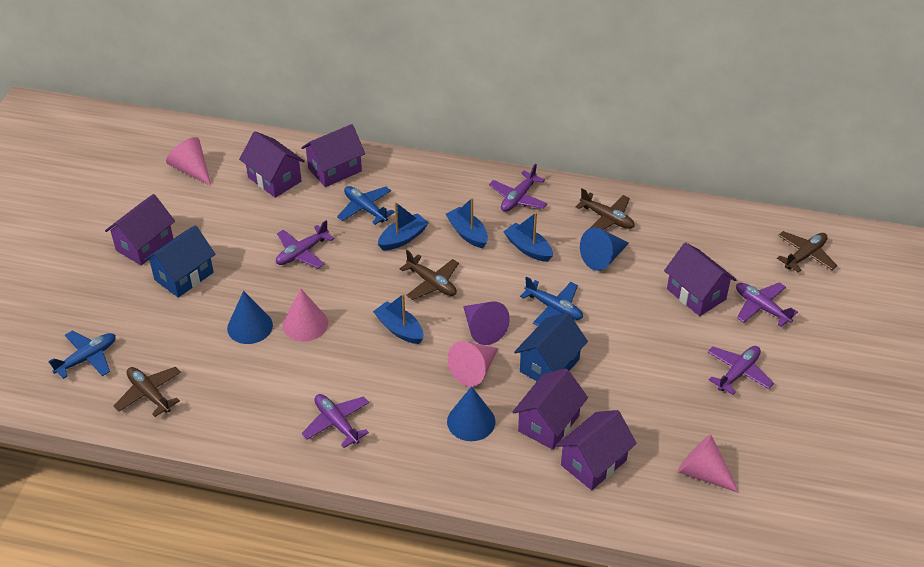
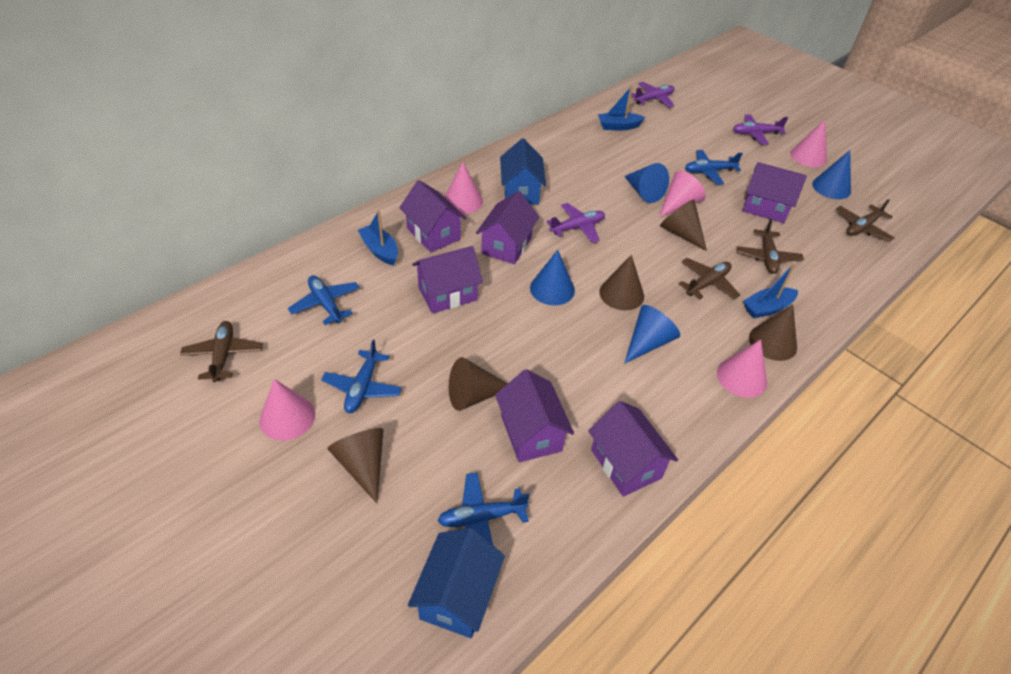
blue boat: 4 -> 3
blue cone: 3 -> 4
blue plane: 3 -> 4
brown cone: 0 -> 5
pink cone: 4 -> 5
purple cone: 1 -> 0
purple plane: 5 -> 3

